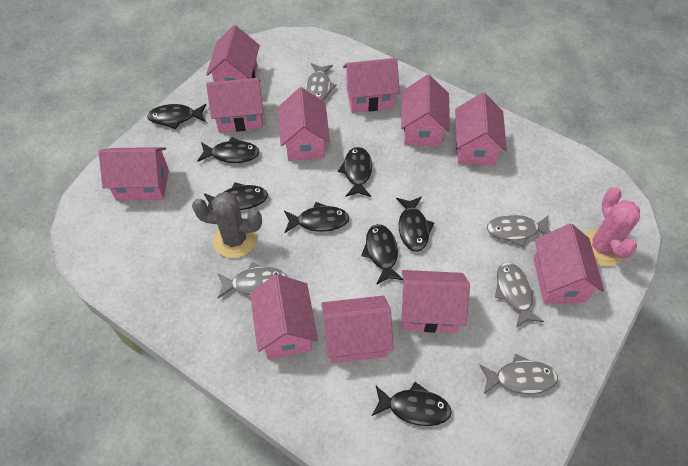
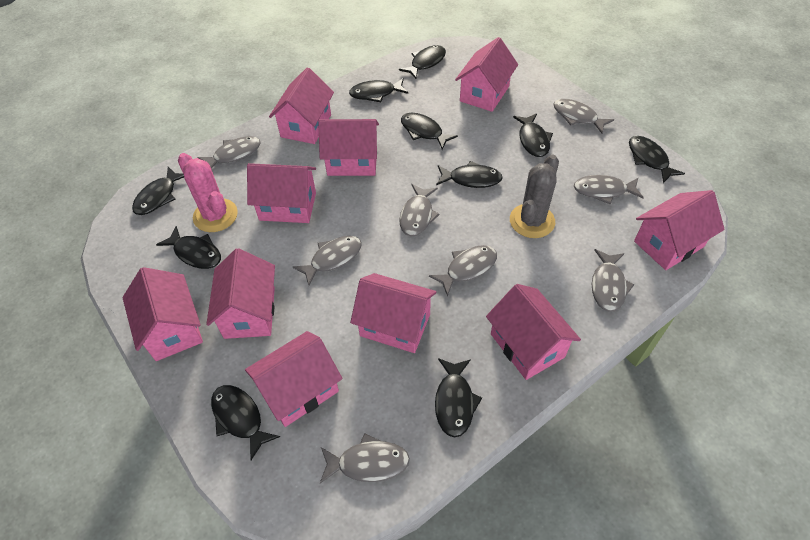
black fish: 8 -> 10
grey fish: 5 -> 8
pink house: 11 -> 10

